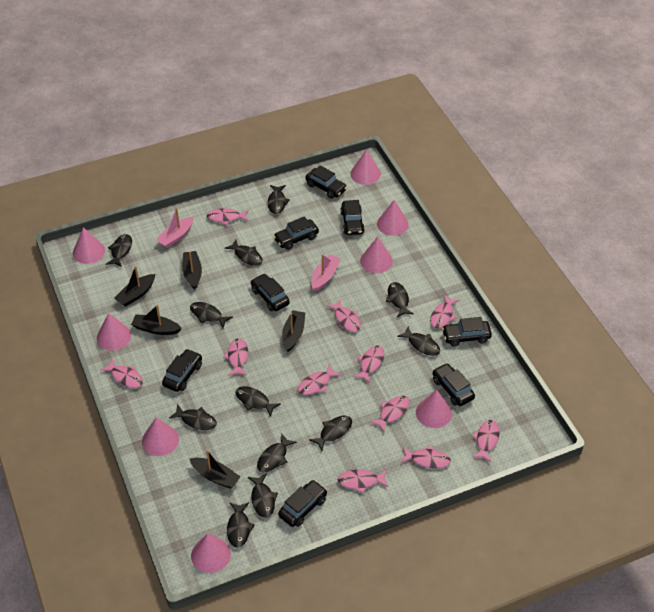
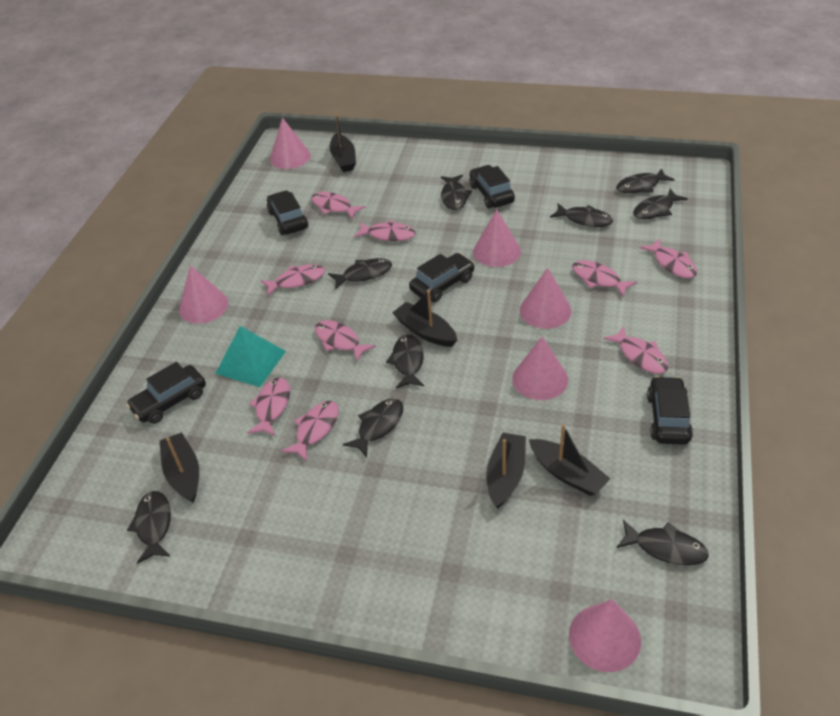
black car: 8 -> 5
black fish: 12 -> 9
pink boat: 2 -> 0
pink cone: 8 -> 6
pink fish: 11 -> 9
turquoise pyramid: 0 -> 1

